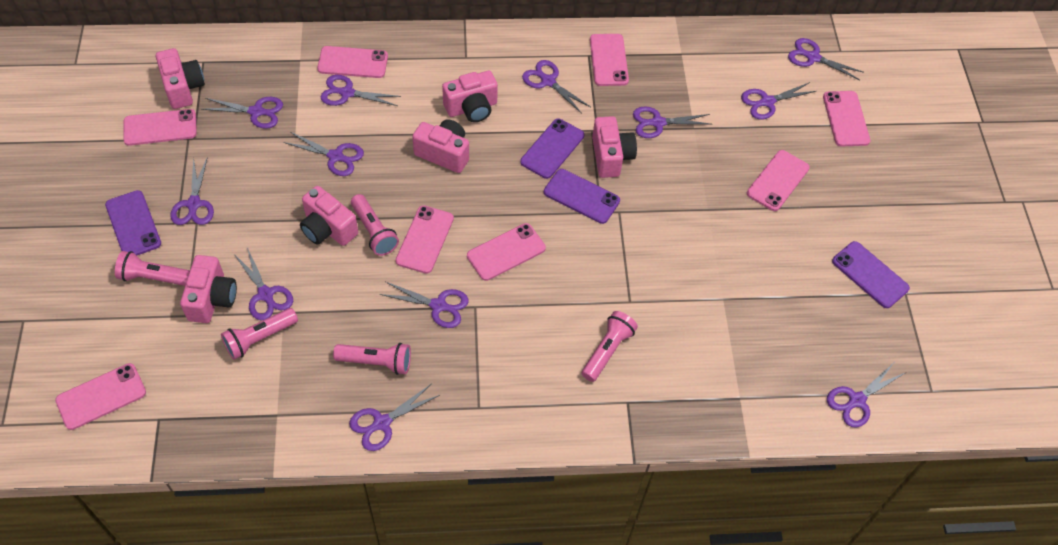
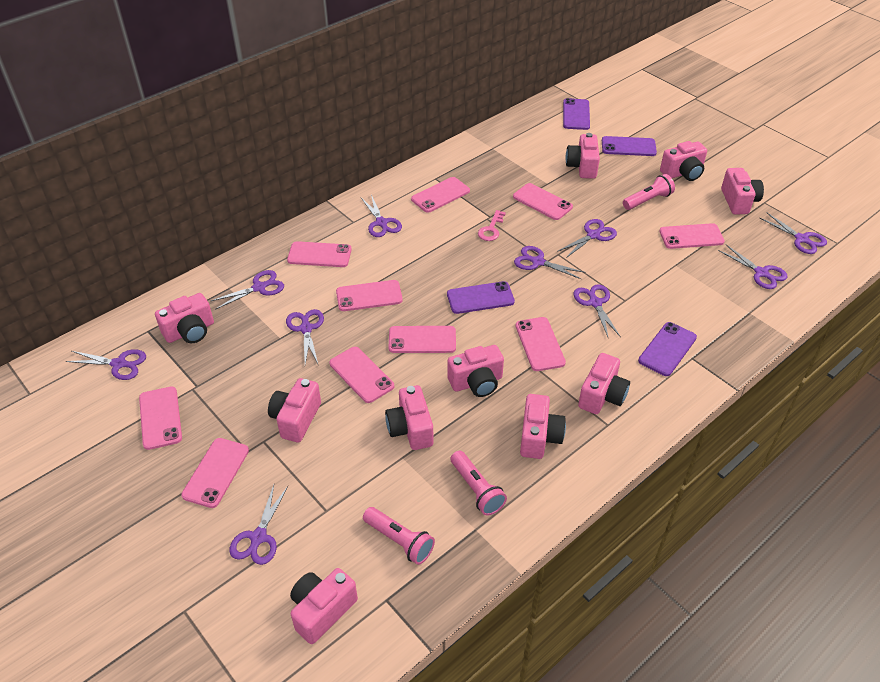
pink camera: 6 -> 10
pink flashlight: 5 -> 3
pink key: 0 -> 1
pink phone: 8 -> 10
purple scissors: 12 -> 10

